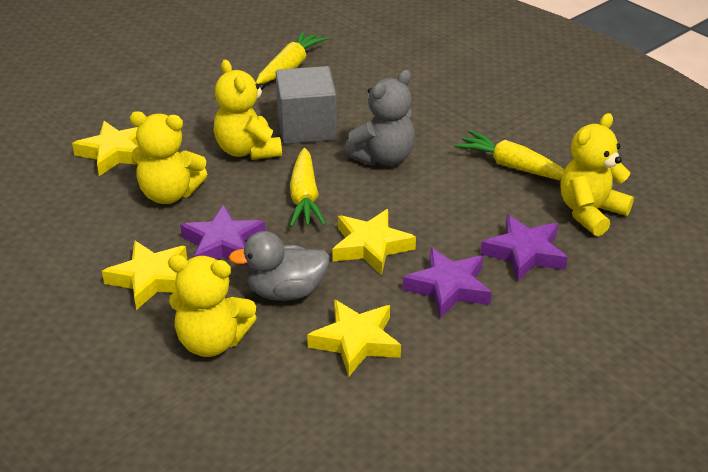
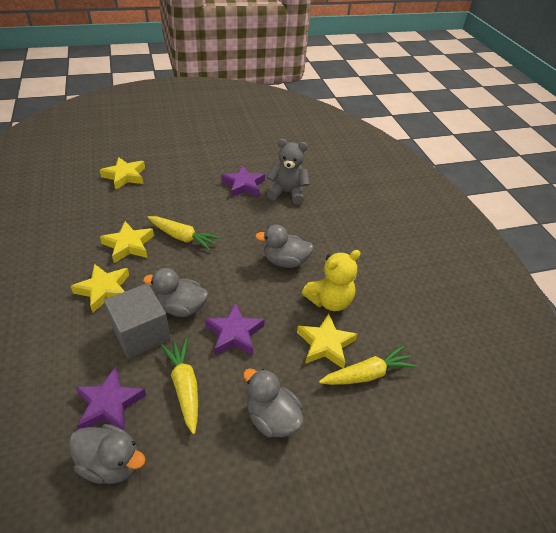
grey duck: 1 -> 4
yellow teddy bear: 4 -> 1

